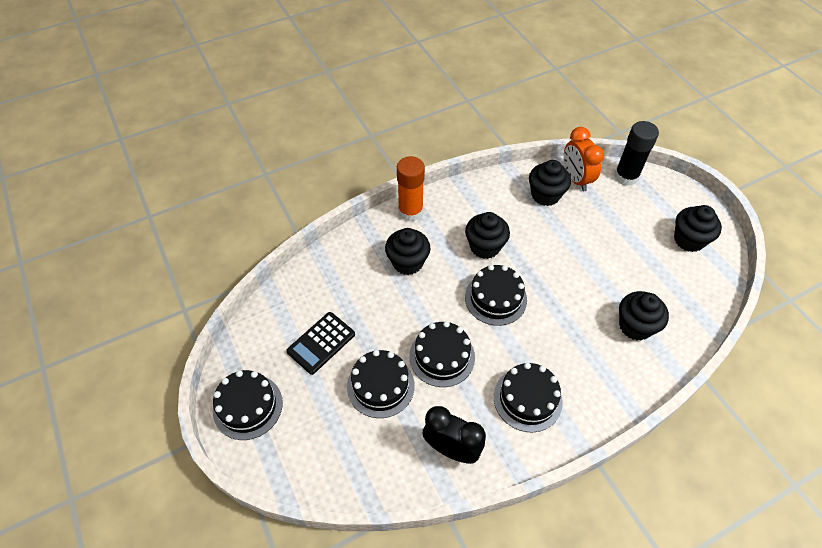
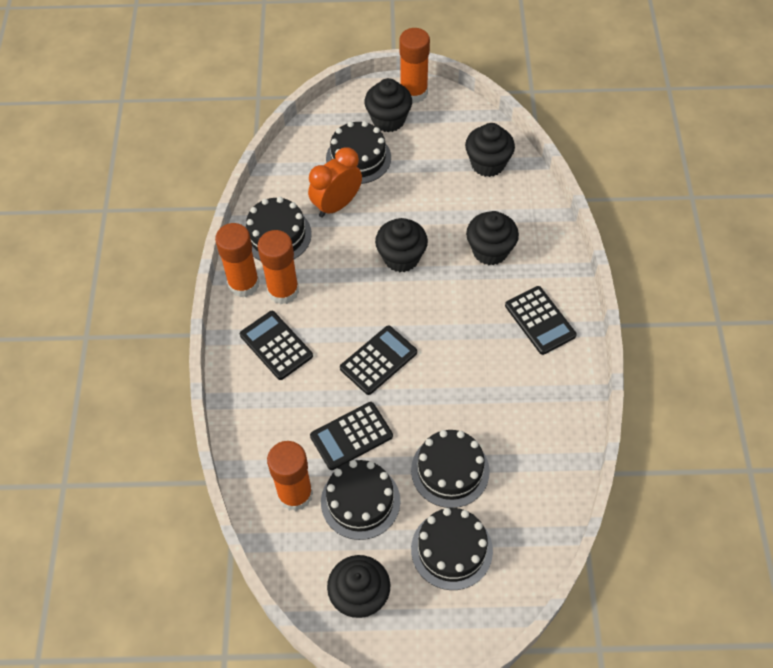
black calculator: 1 -> 4
black clock: 1 -> 0
black glue stick: 1 -> 0
orange glue stick: 1 -> 4

